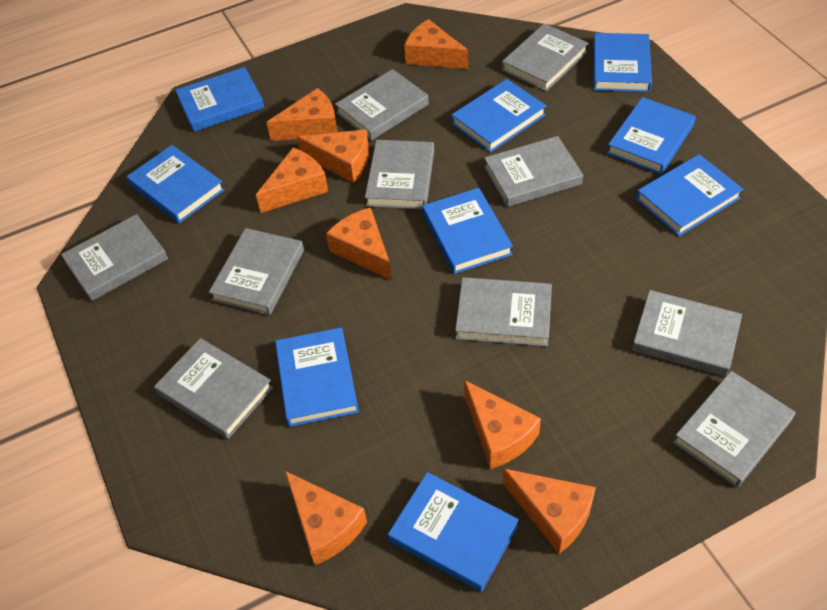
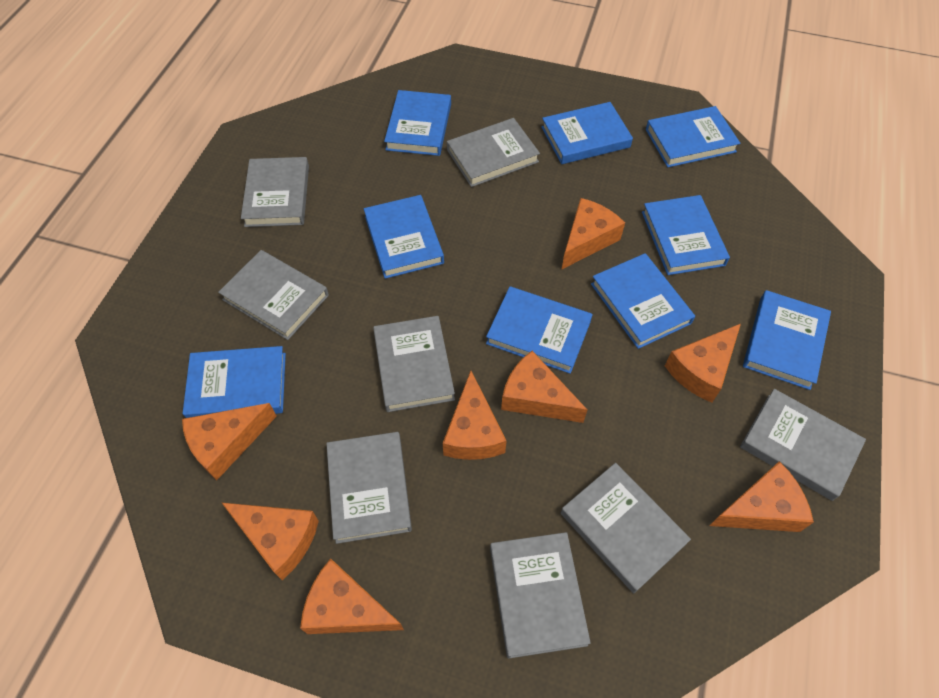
grey book: 10 -> 8

